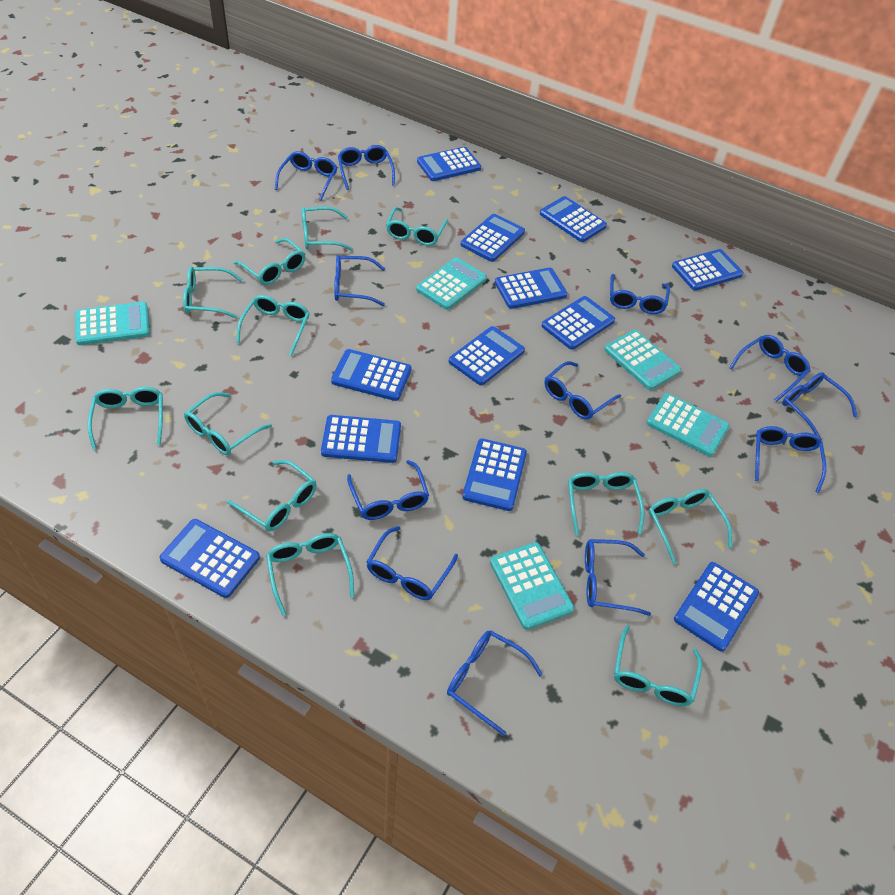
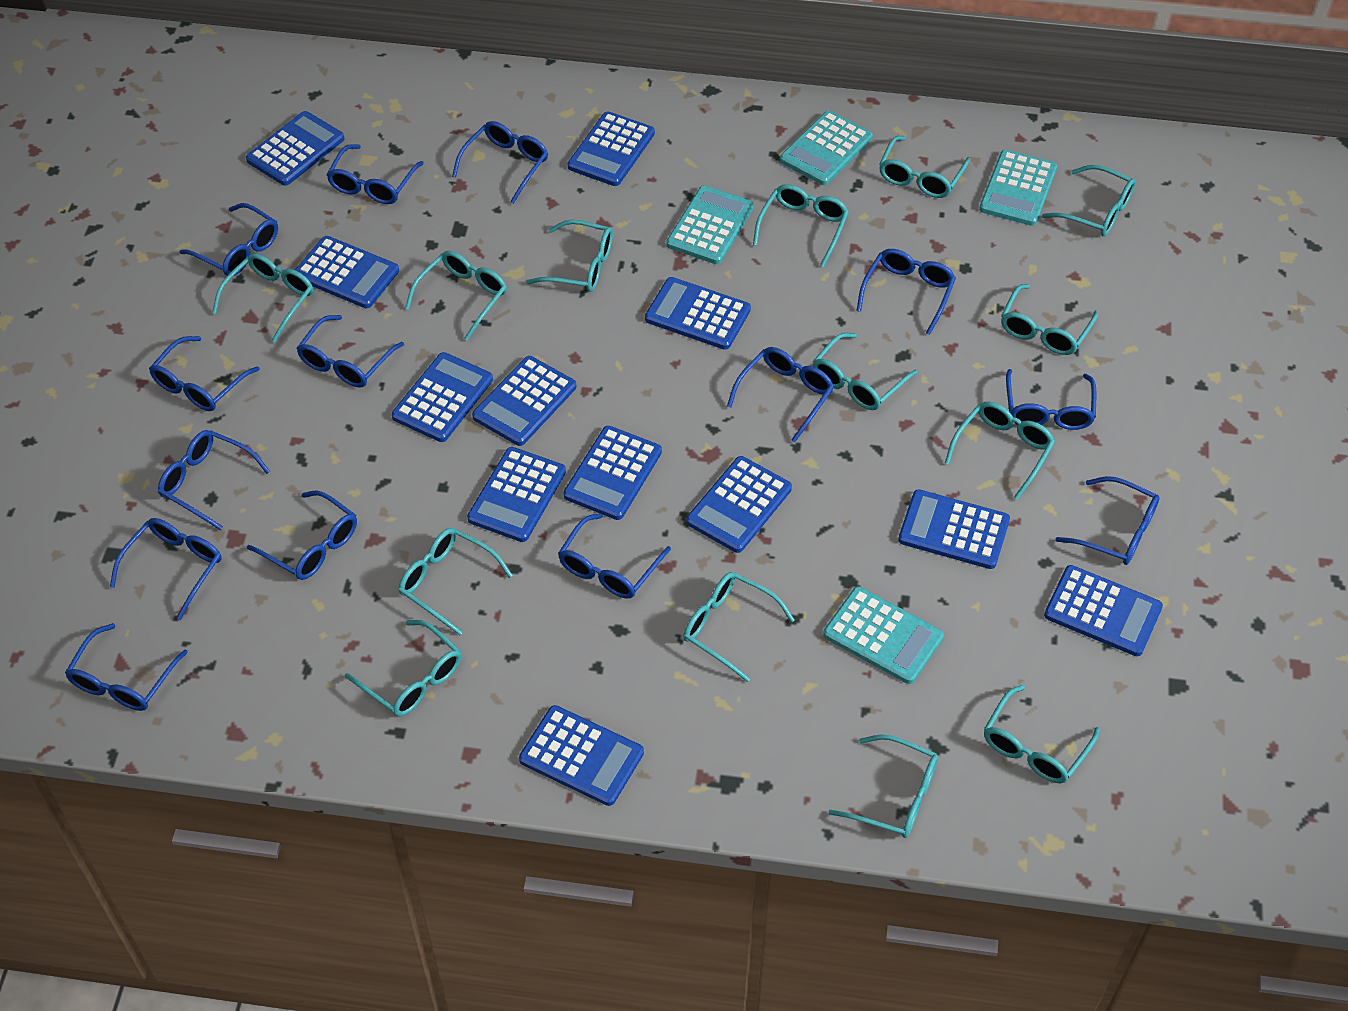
blue glasses: 12 -> 14
turquoise calculator: 5 -> 4
turquoise glasses: 12 -> 14

